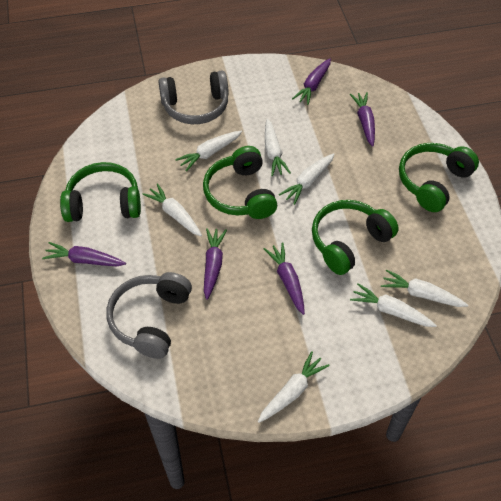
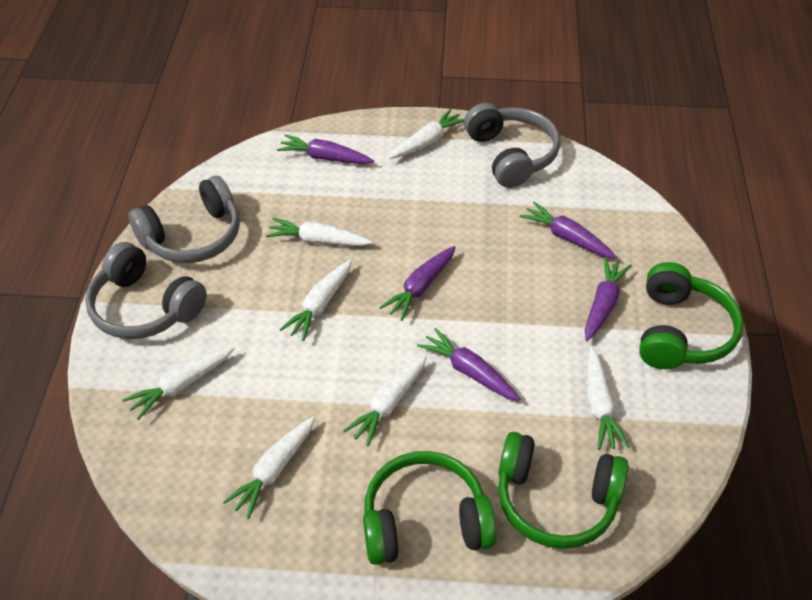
green headphones: 4 -> 3
grey headphones: 2 -> 3

